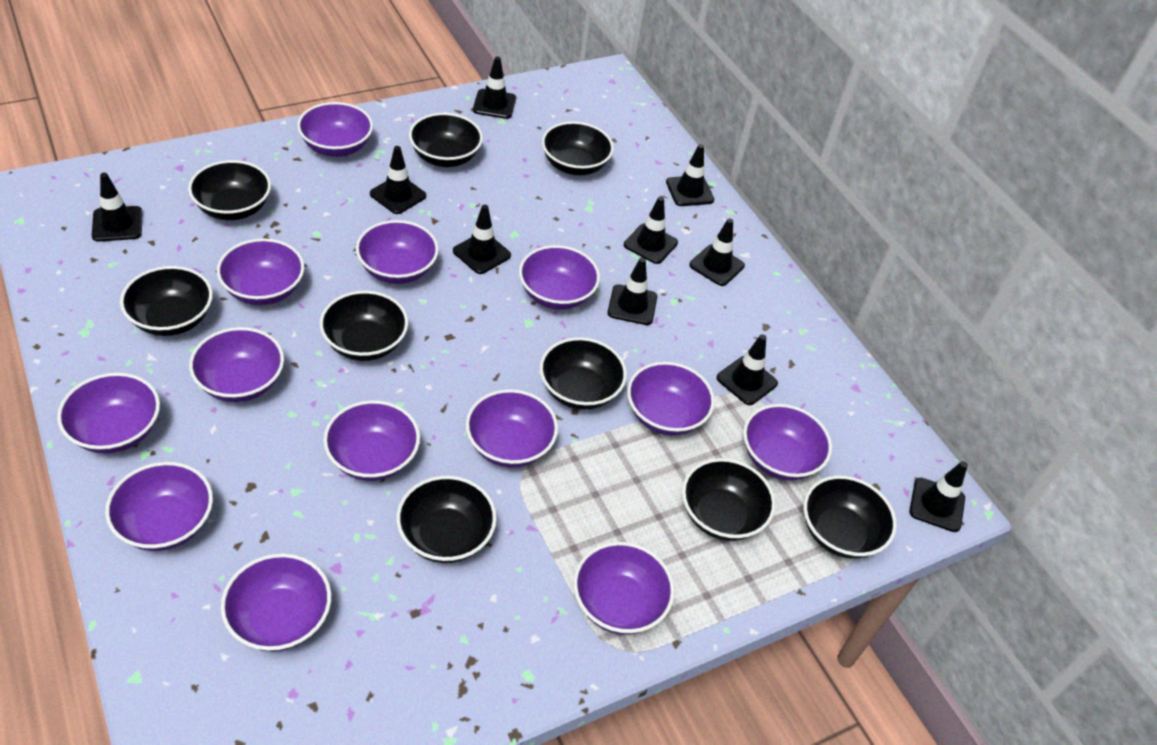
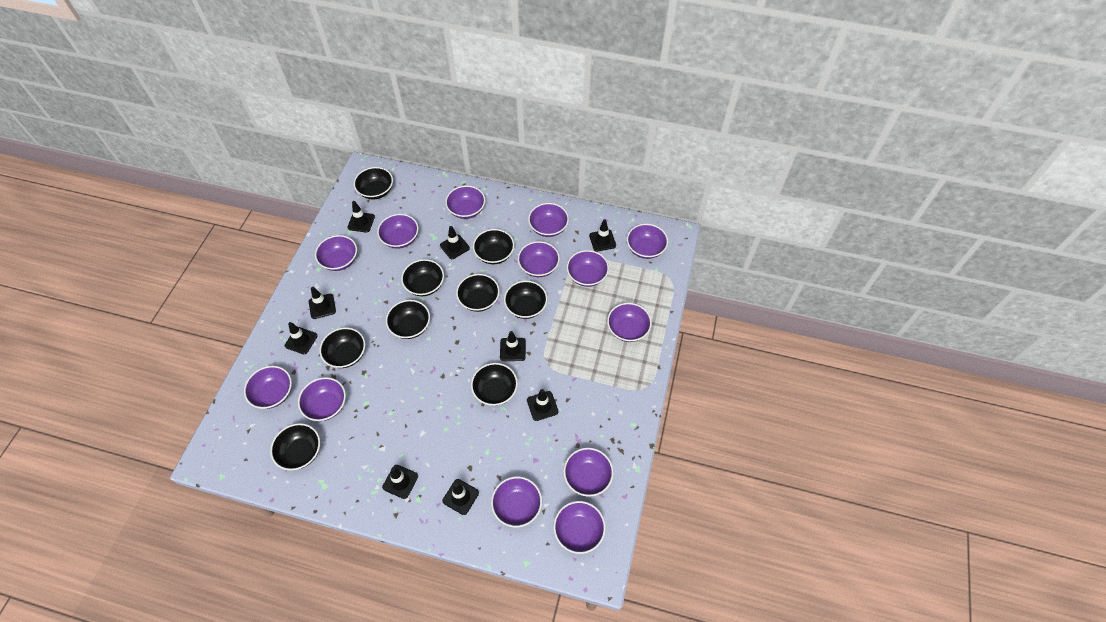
black traffic cone: 10 -> 9

